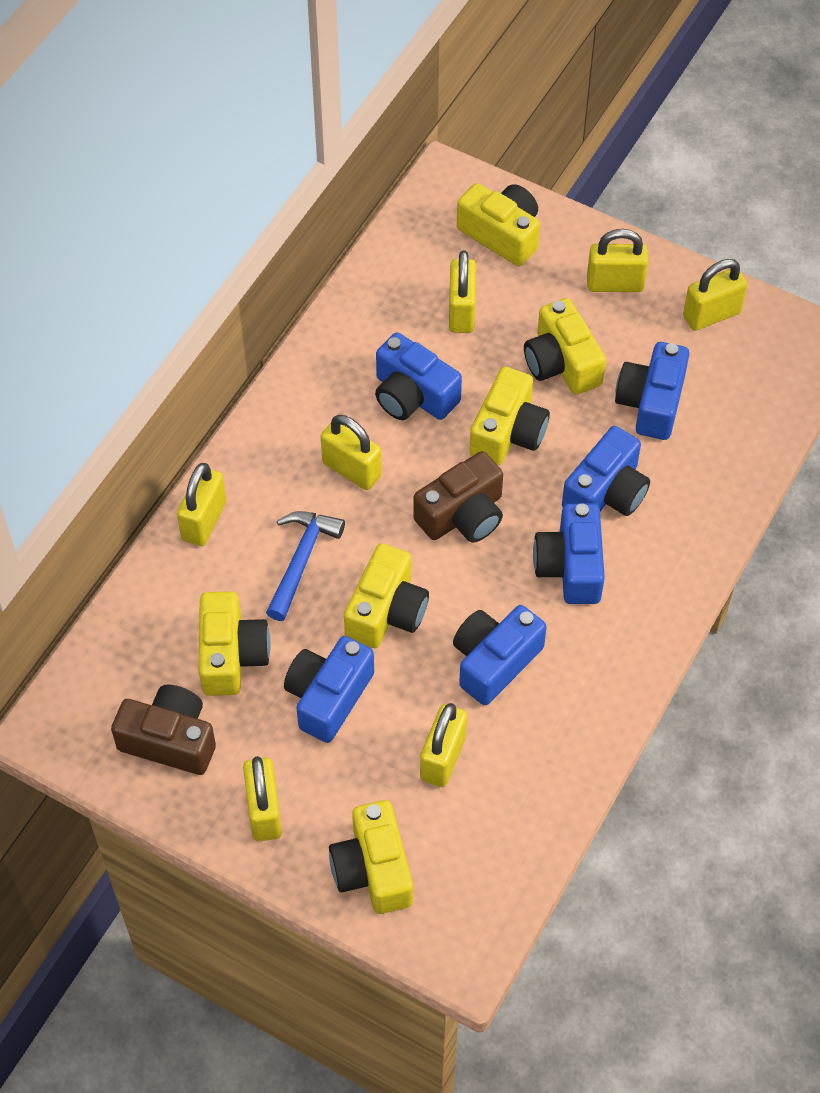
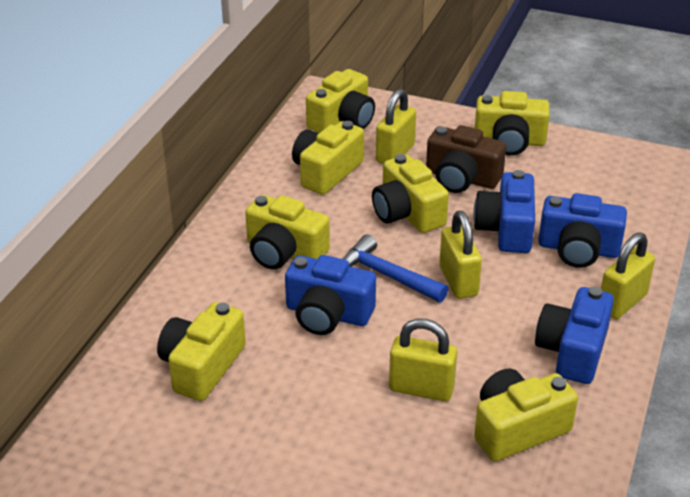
blue camera: 6 -> 4
brown camera: 2 -> 1
yellow camera: 6 -> 7
yellow padlock: 7 -> 4

